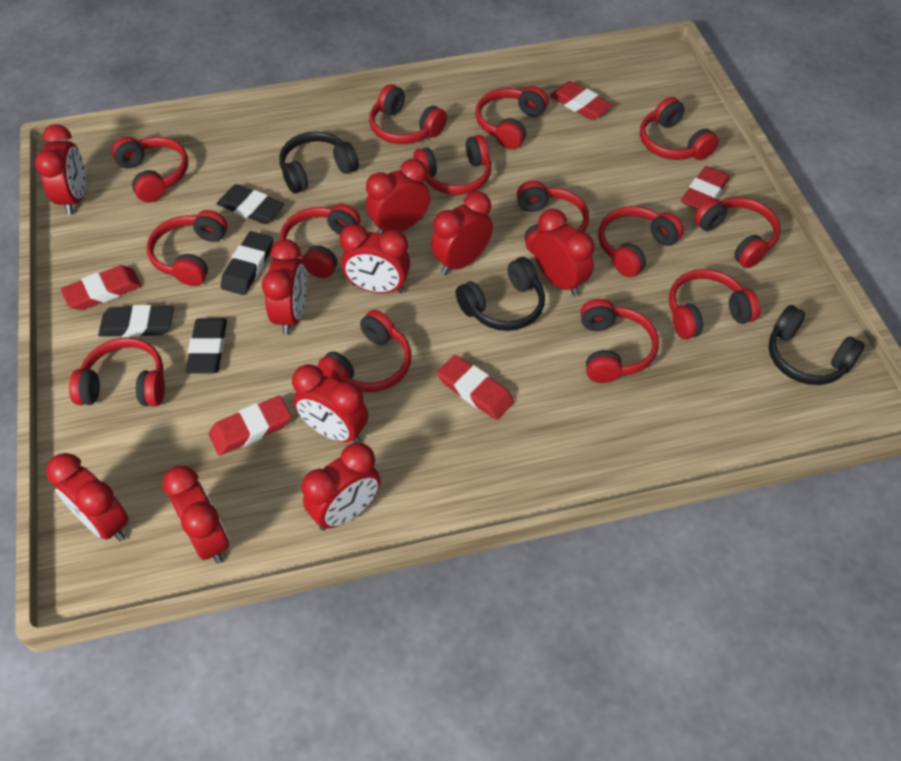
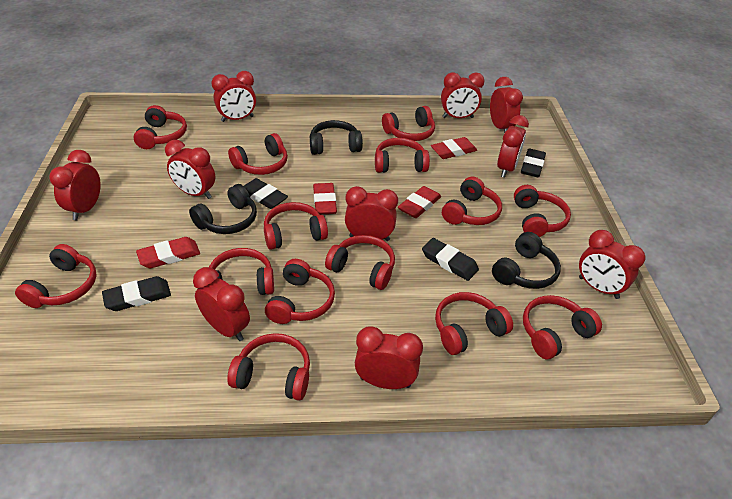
red eraser: 5 -> 4

